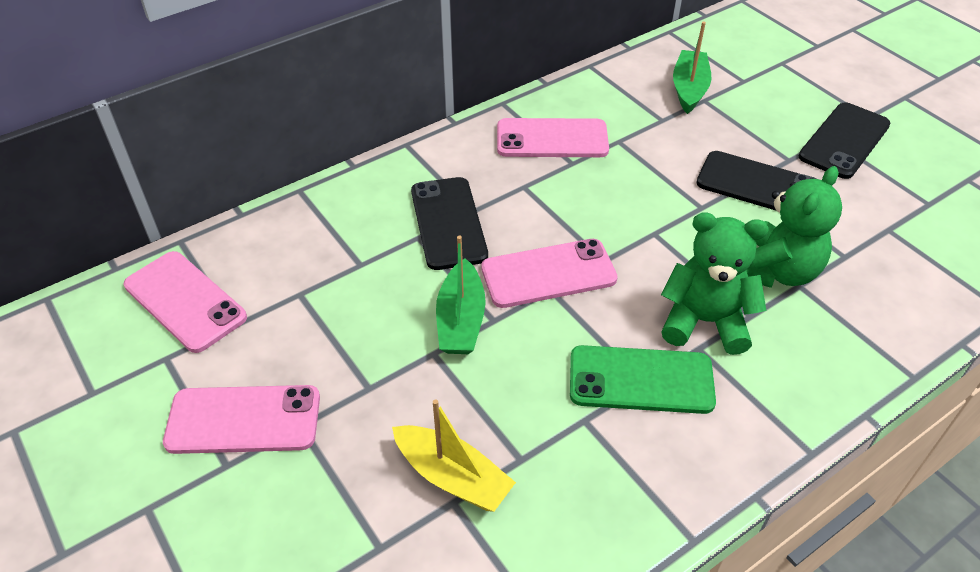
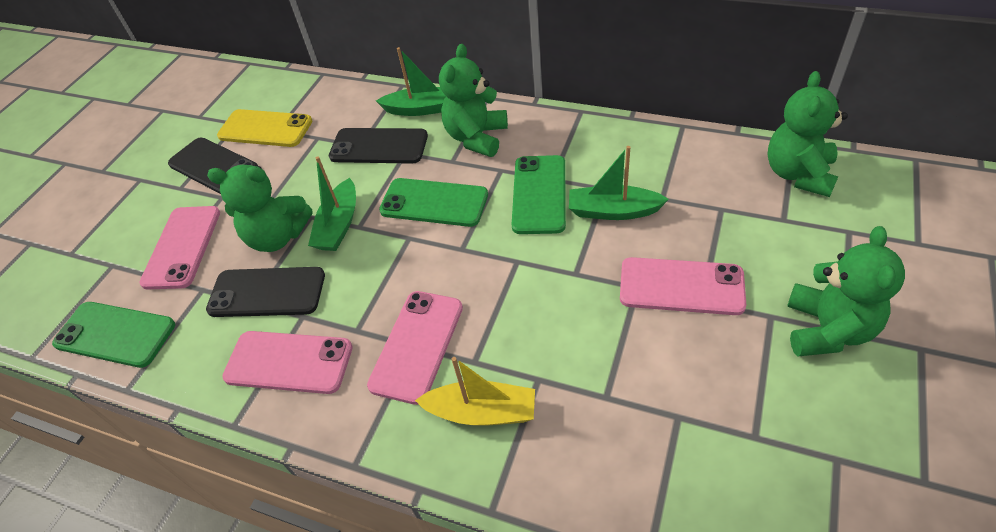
green boat: 2 -> 3
green phone: 1 -> 3
green teddy bear: 2 -> 4
yellow phone: 0 -> 1

